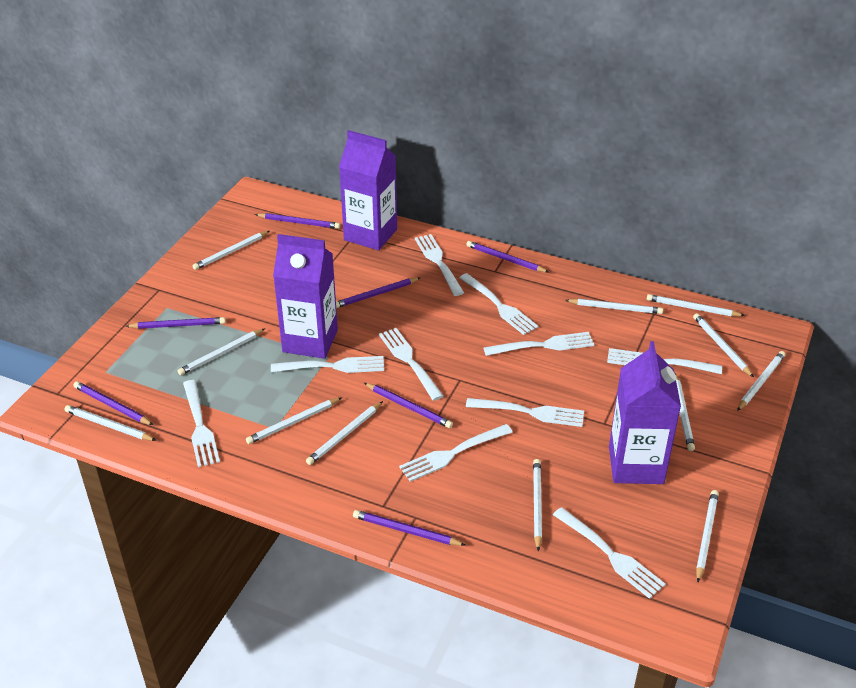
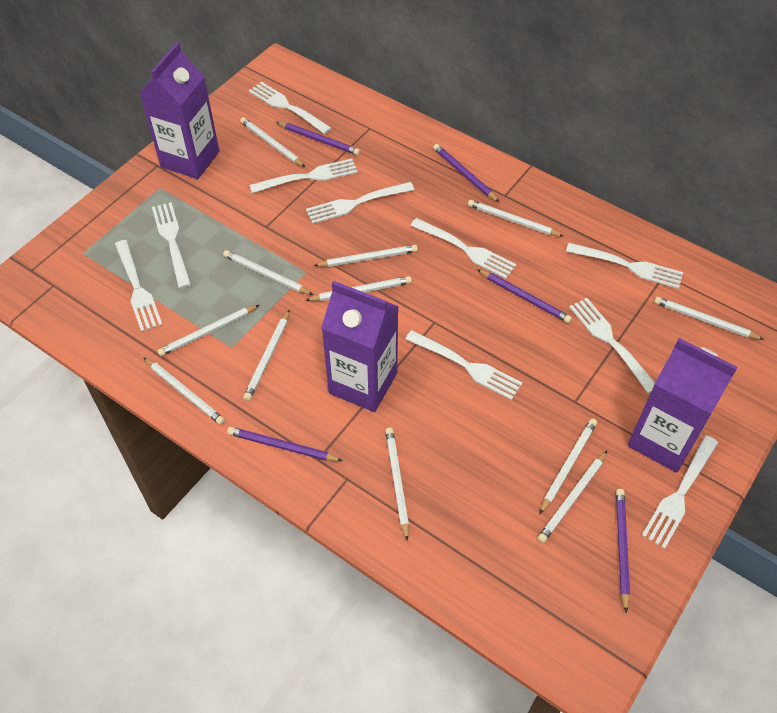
purple pencil: 7 -> 5

